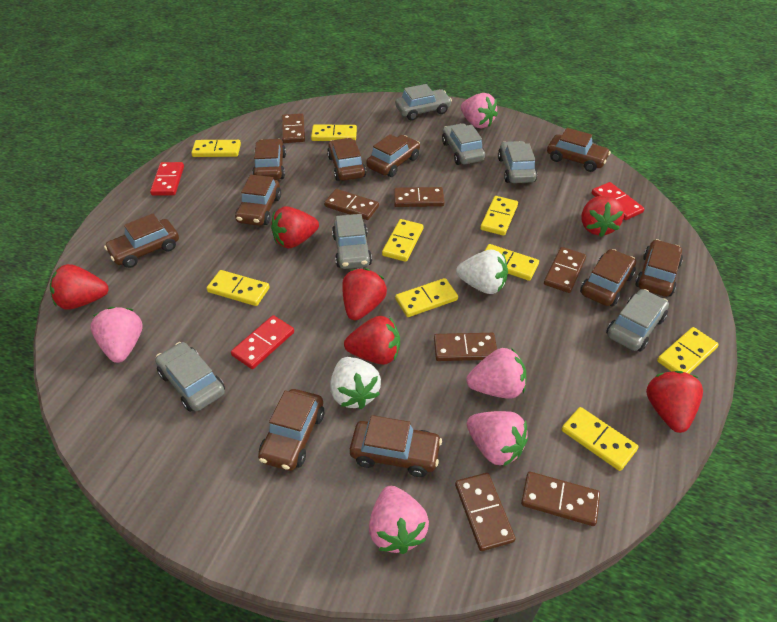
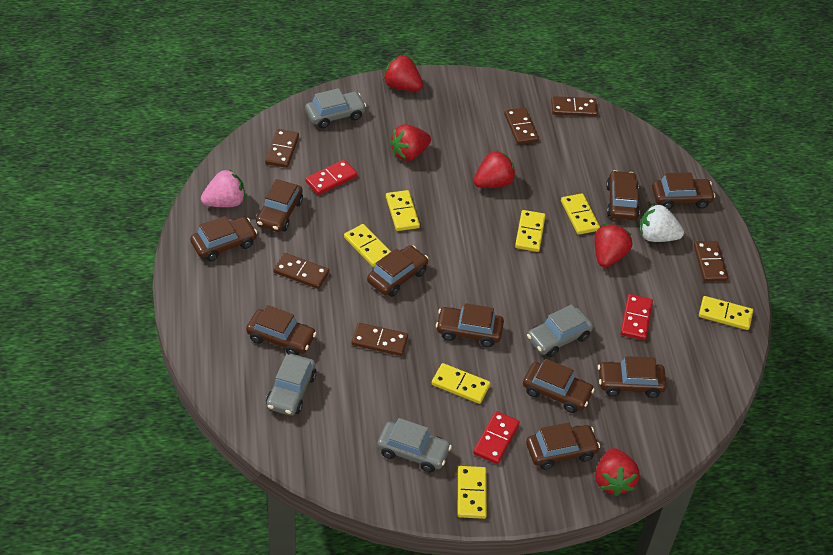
brown domino: 7 -> 6
grey car: 6 -> 4
pink strawberry: 5 -> 1
red strawberry: 6 -> 5
white strawberry: 2 -> 1
yellow domino: 9 -> 7

